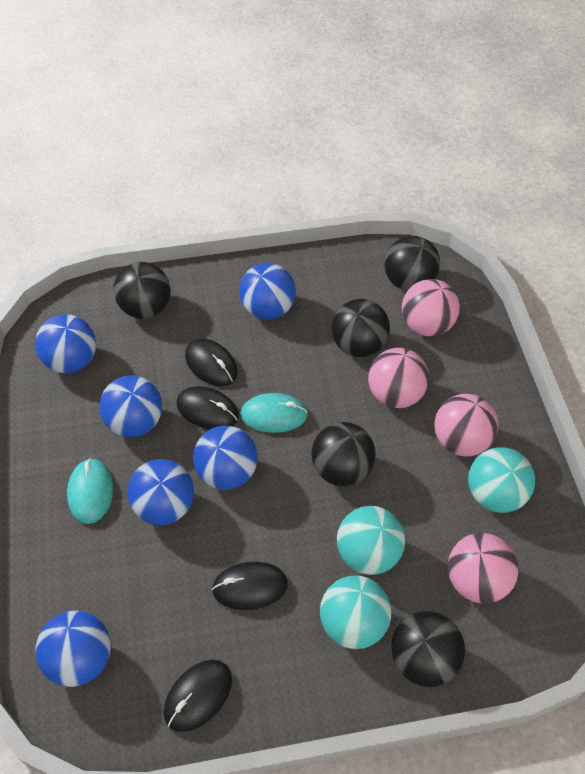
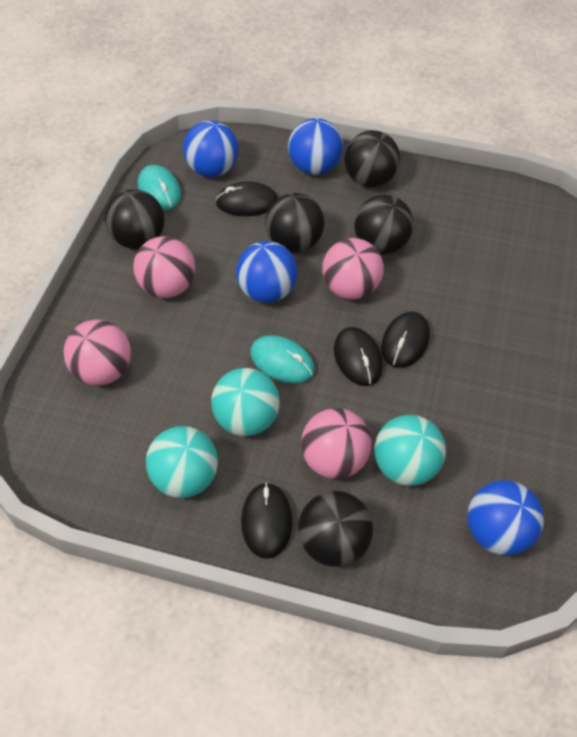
blue ball: 6 -> 4

